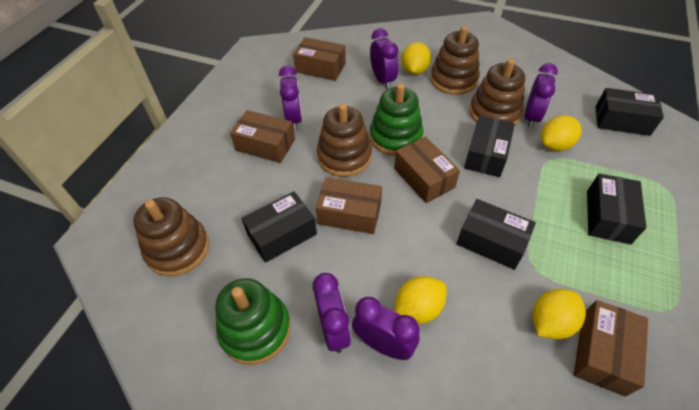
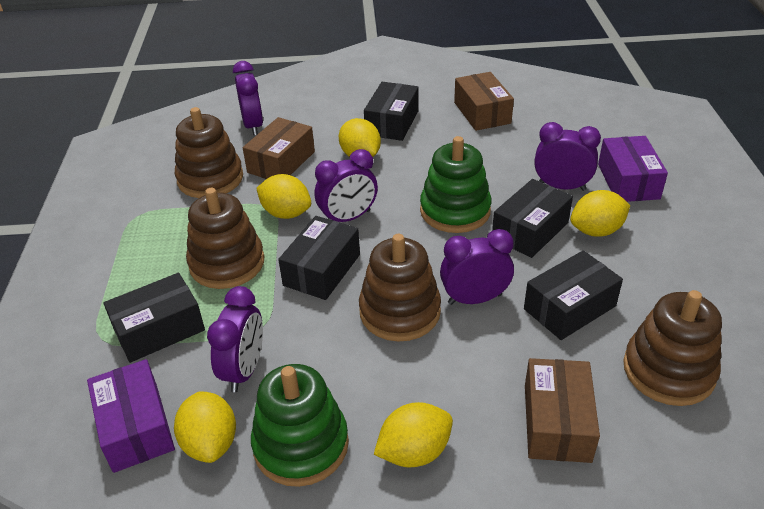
brown box: 5 -> 3
purple box: 0 -> 2
yellow lemon: 4 -> 5

